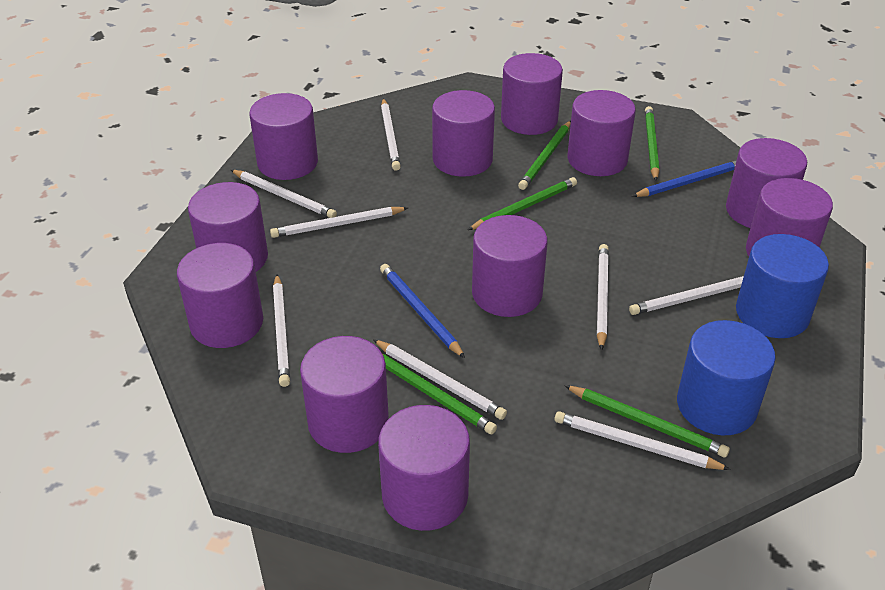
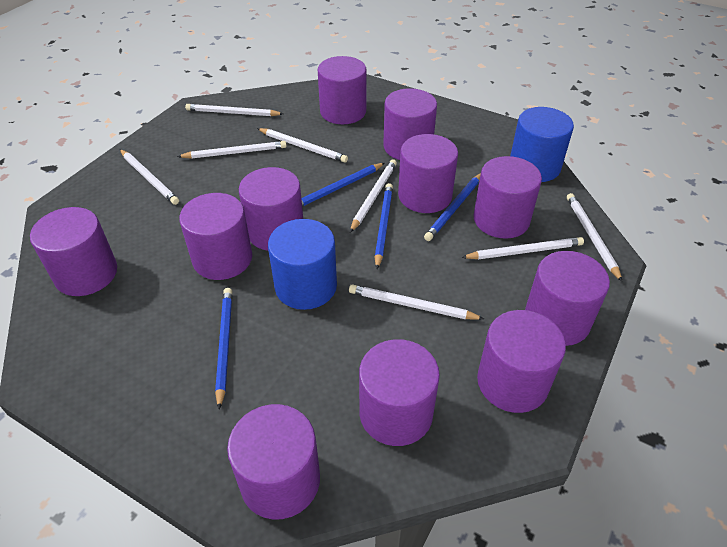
blue pencil: 2 -> 4
green pencil: 5 -> 0

